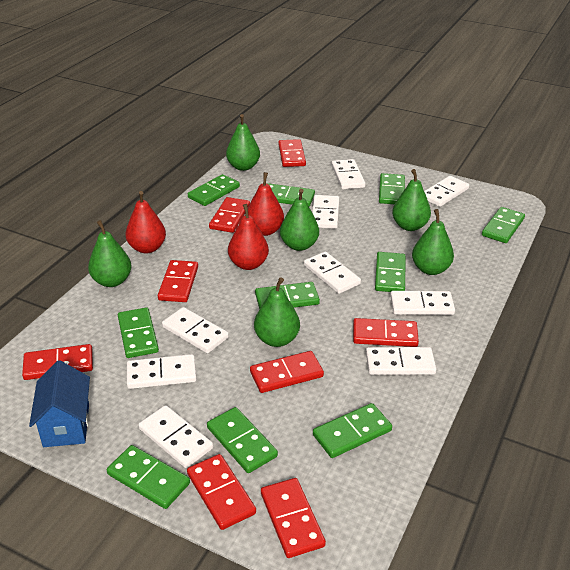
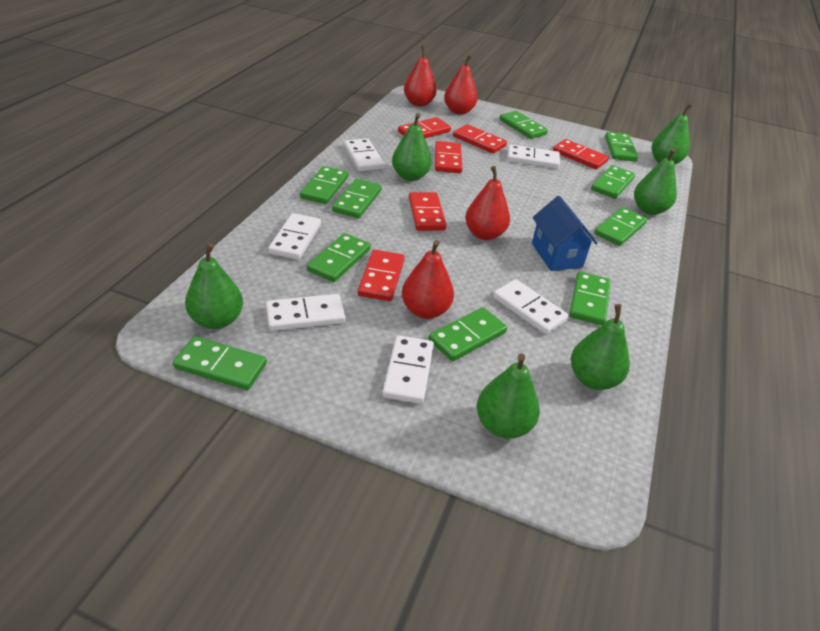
red domino: 8 -> 6
red pear: 3 -> 4
white domino: 9 -> 6

